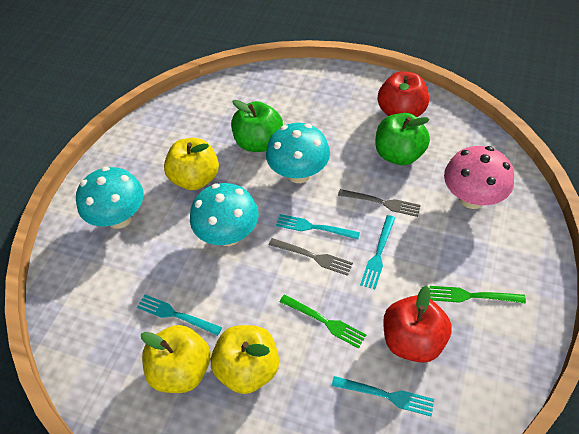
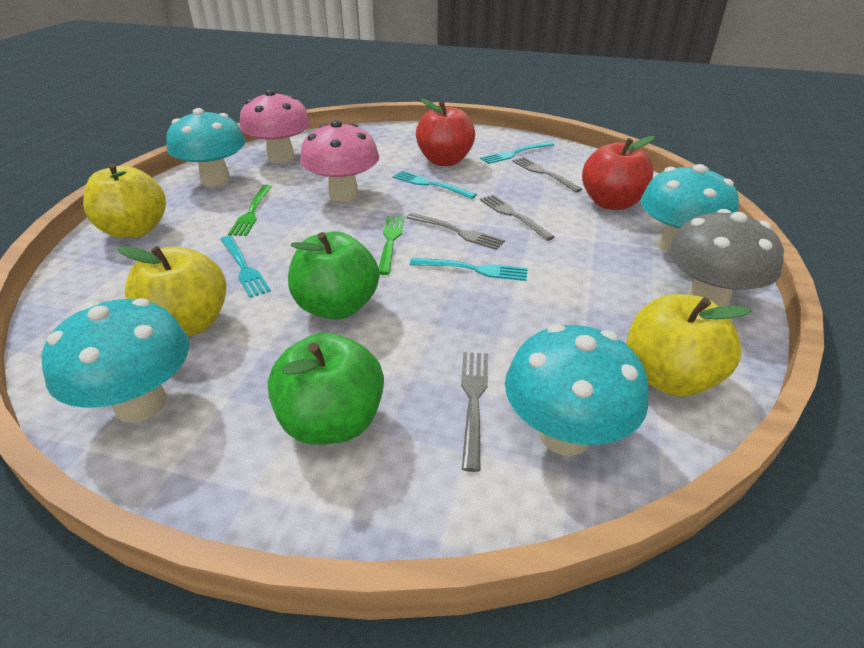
grey fork: 2 -> 4
grey mushroom: 0 -> 1
pink mushroom: 1 -> 2
turquoise mushroom: 3 -> 4

